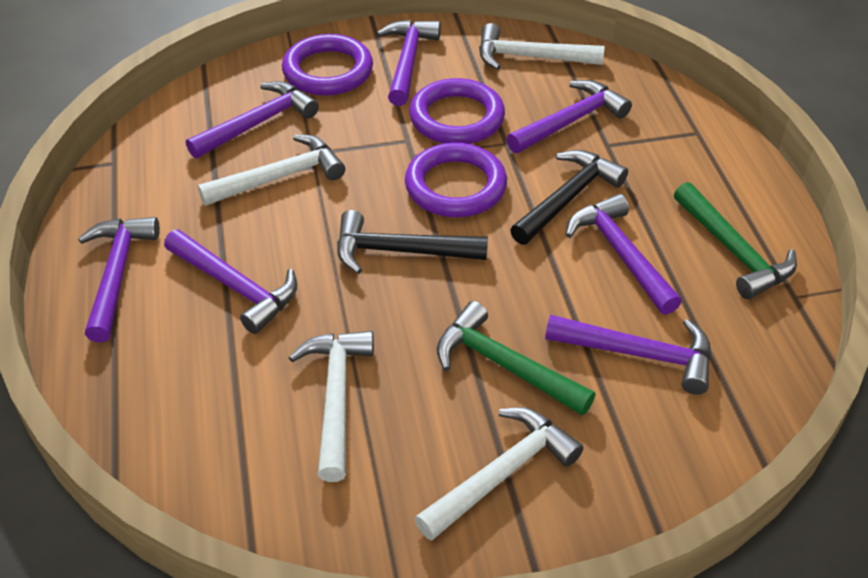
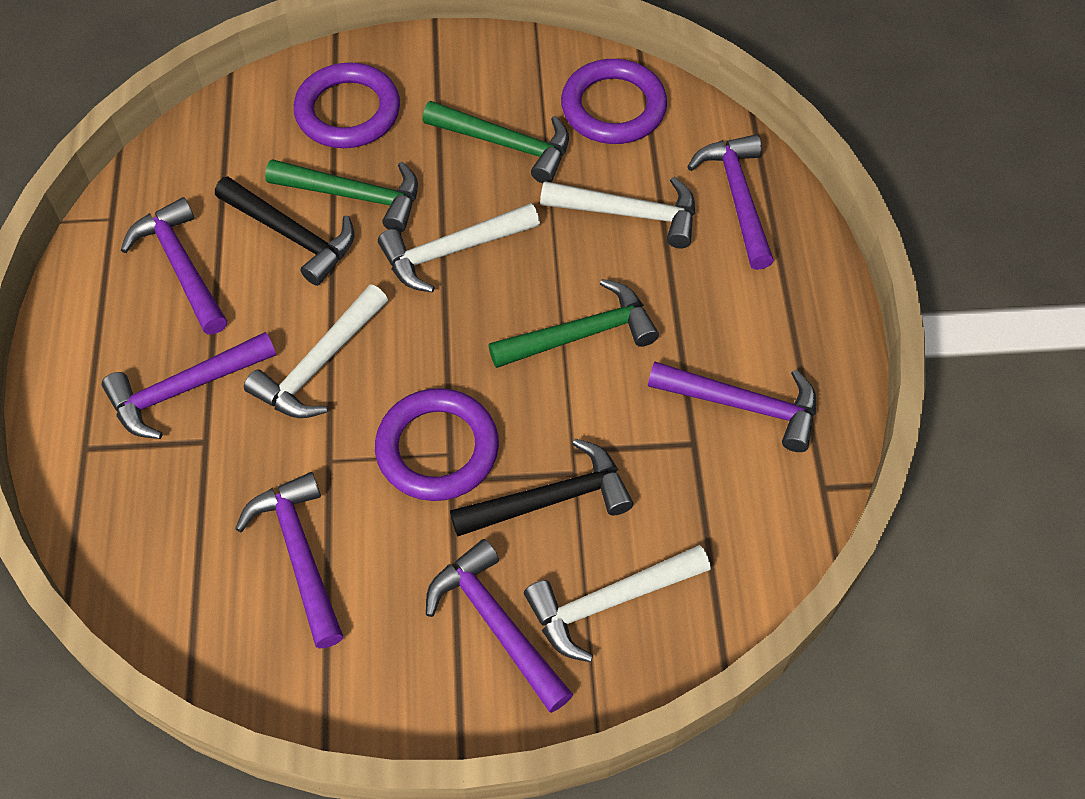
green hammer: 2 -> 3
purple hammer: 7 -> 6

